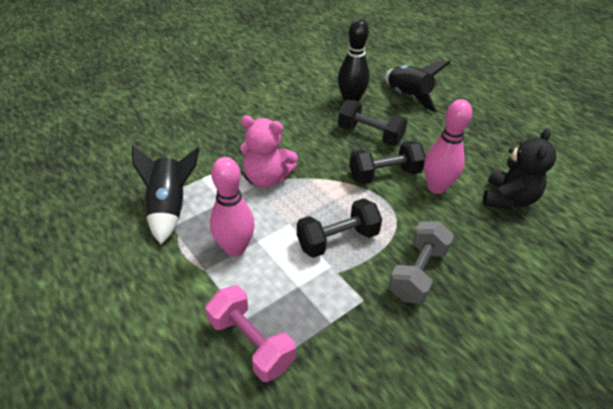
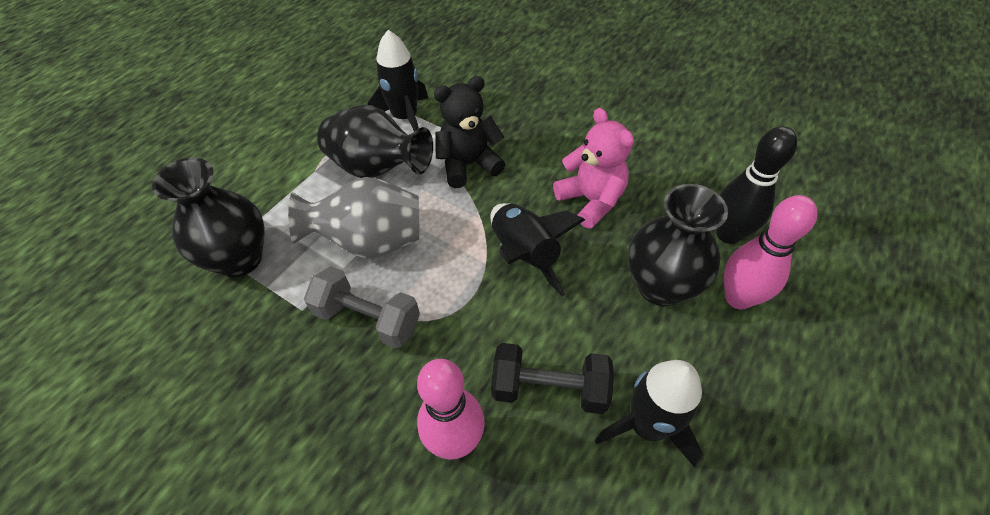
black dumbbell: 3 -> 1
black rocket: 2 -> 3
black vase: 0 -> 3
grey vase: 0 -> 1
pink dumbbell: 1 -> 0

